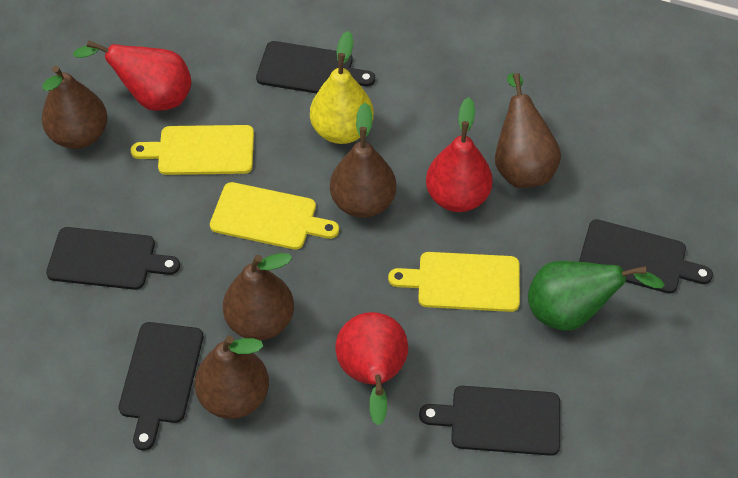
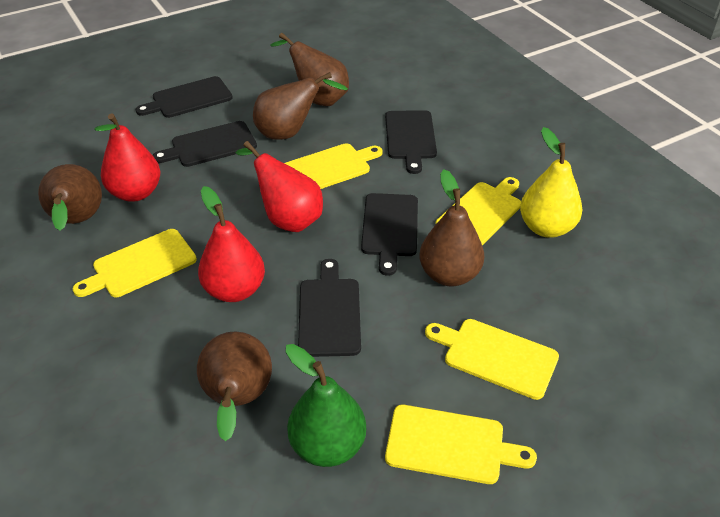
yellow cutting board: 3 -> 5

